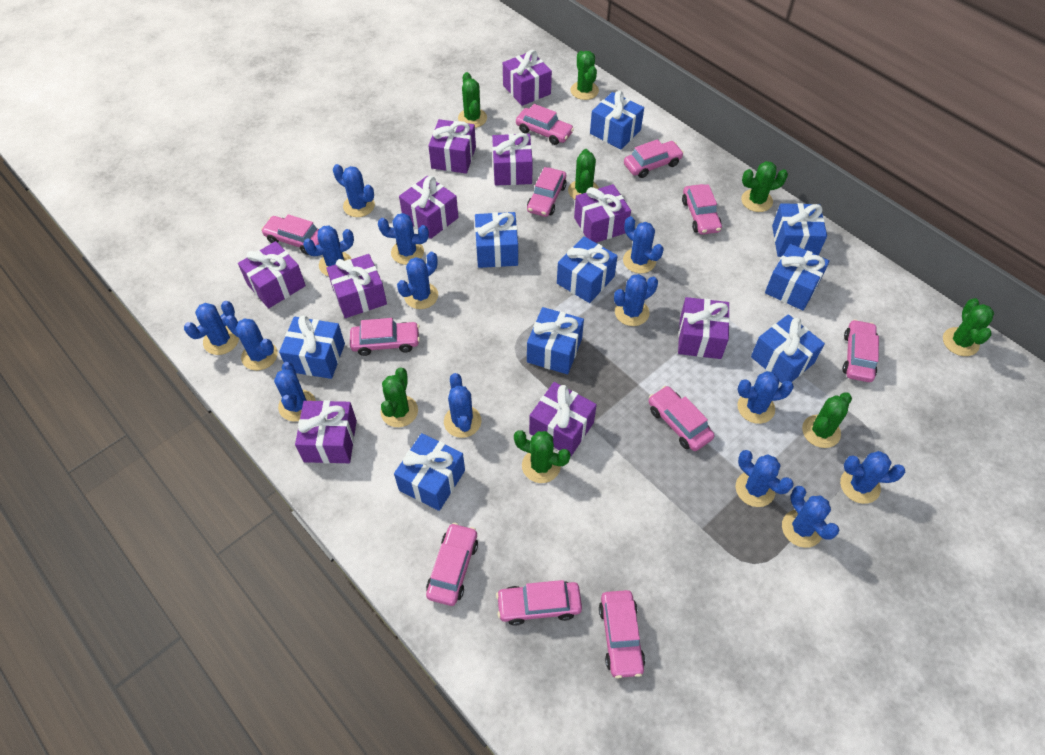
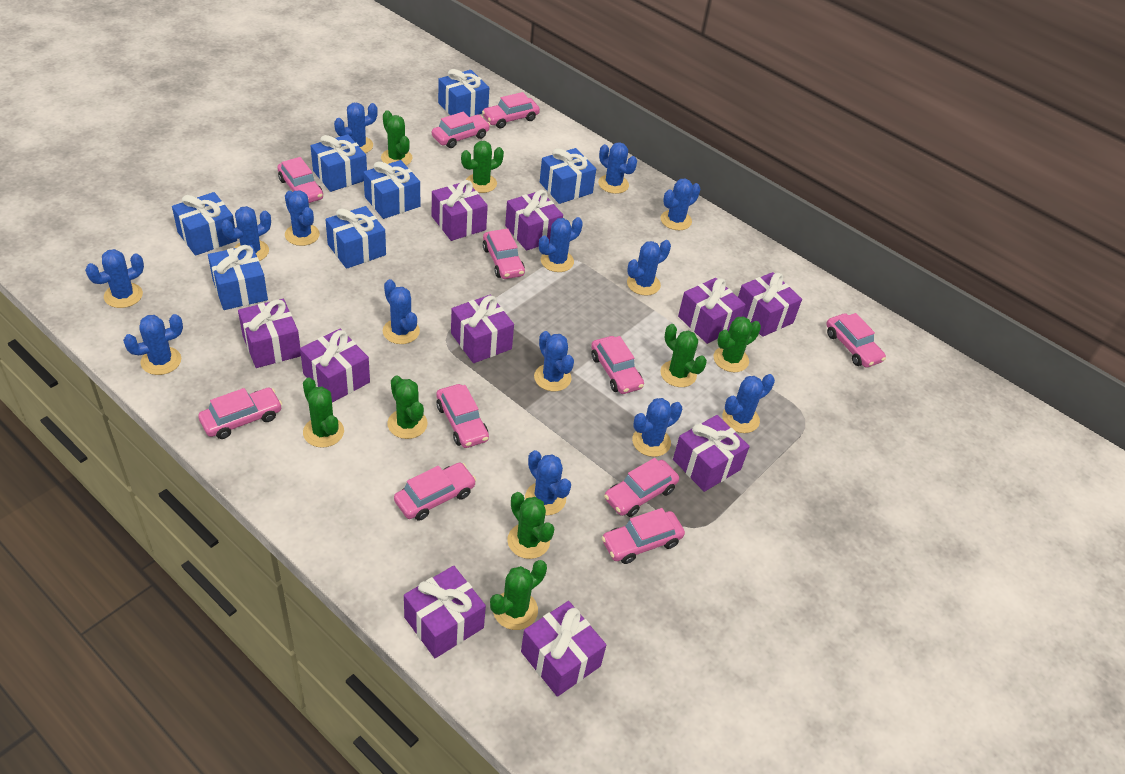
blue gift: 9 -> 7

